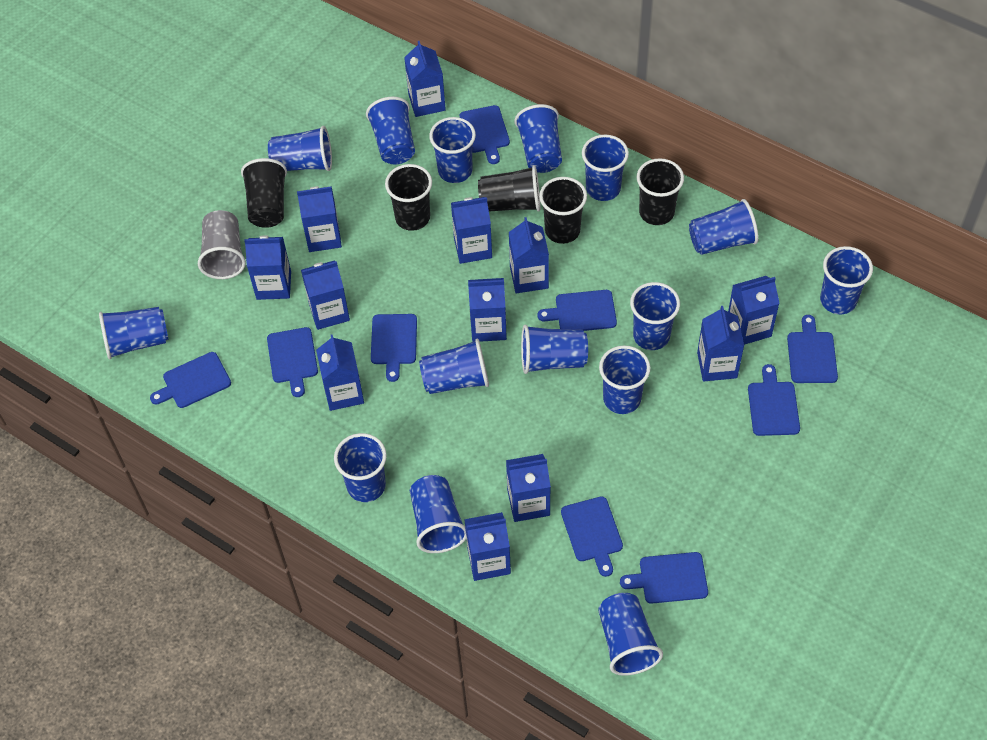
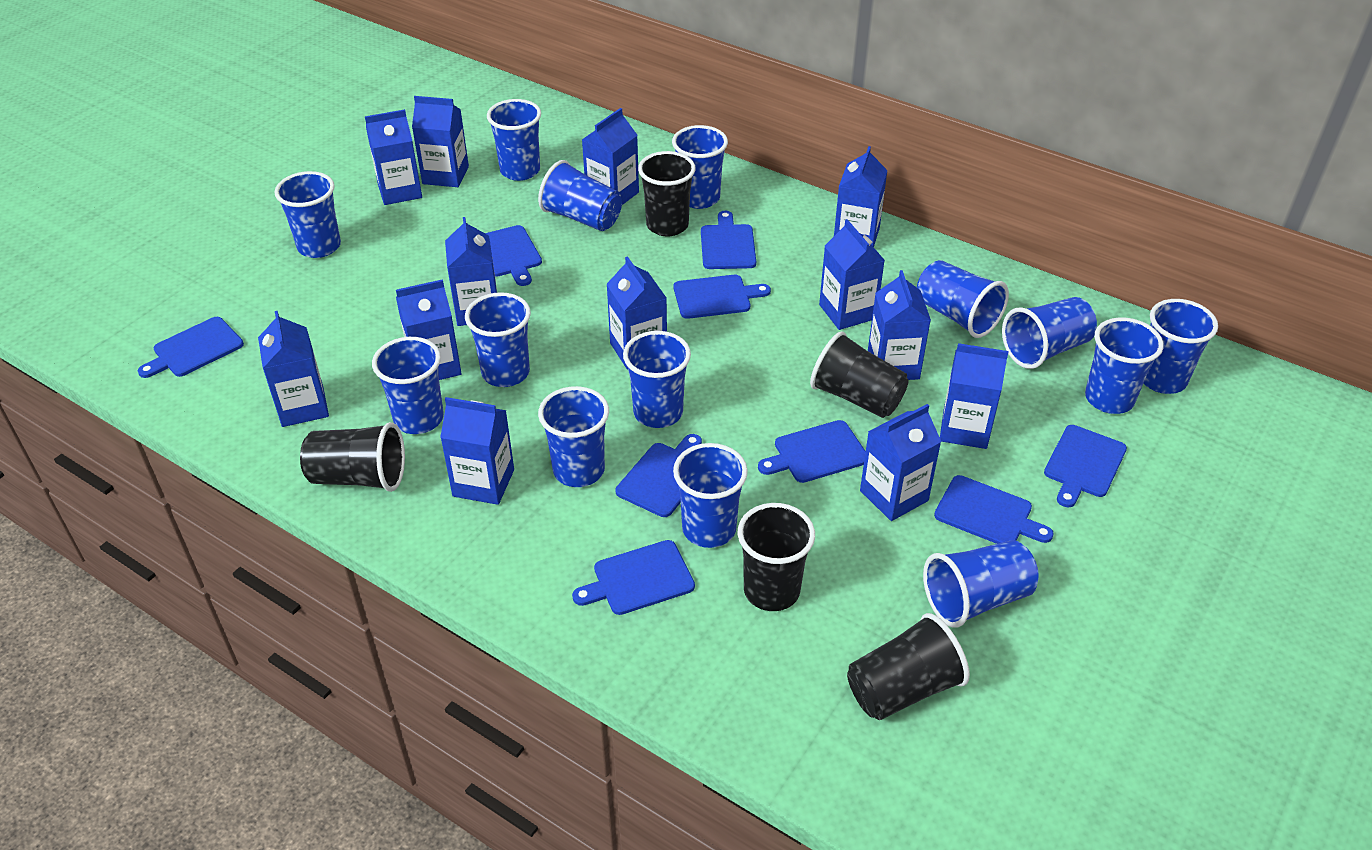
blue carton: 12 -> 13
blue cup: 15 -> 14
grey cup: 1 -> 0

